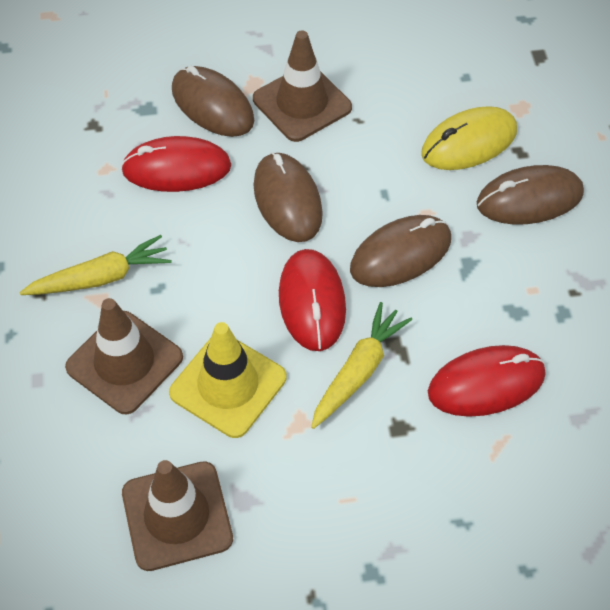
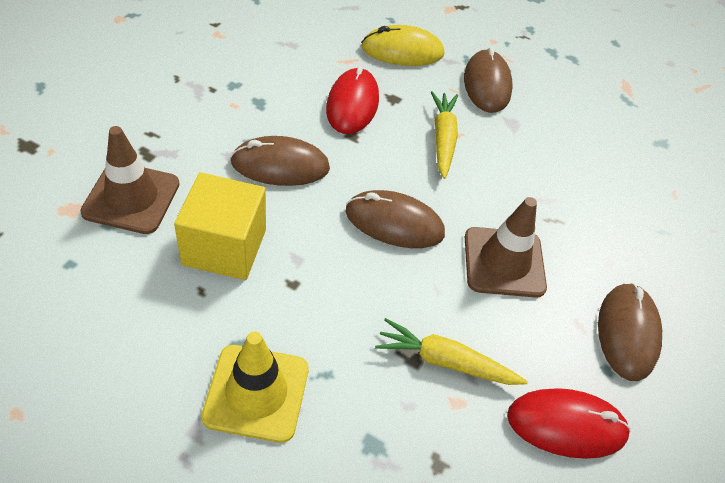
brown traffic cone: 3 -> 2
red mouse: 3 -> 2
yellow cube: 0 -> 1

